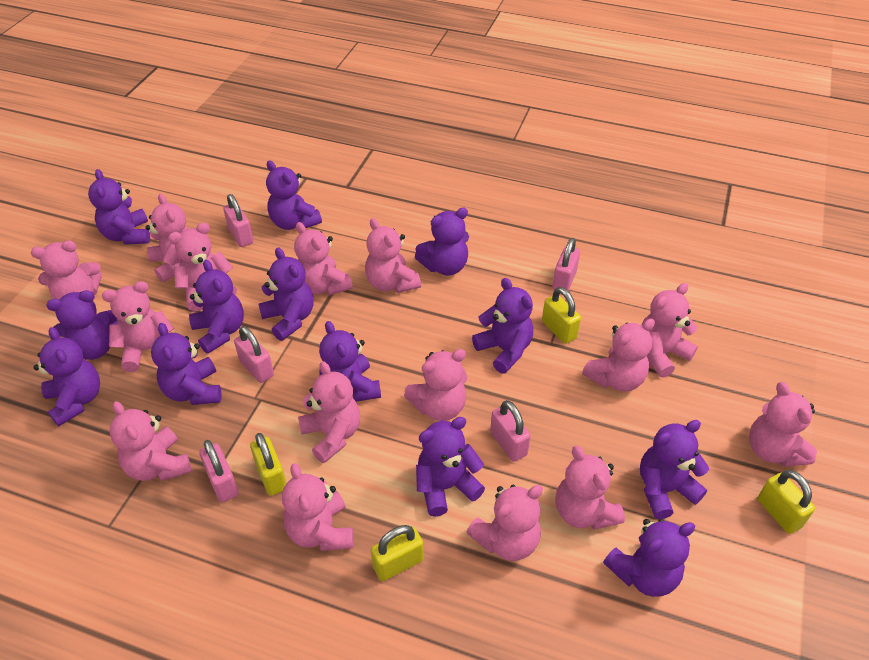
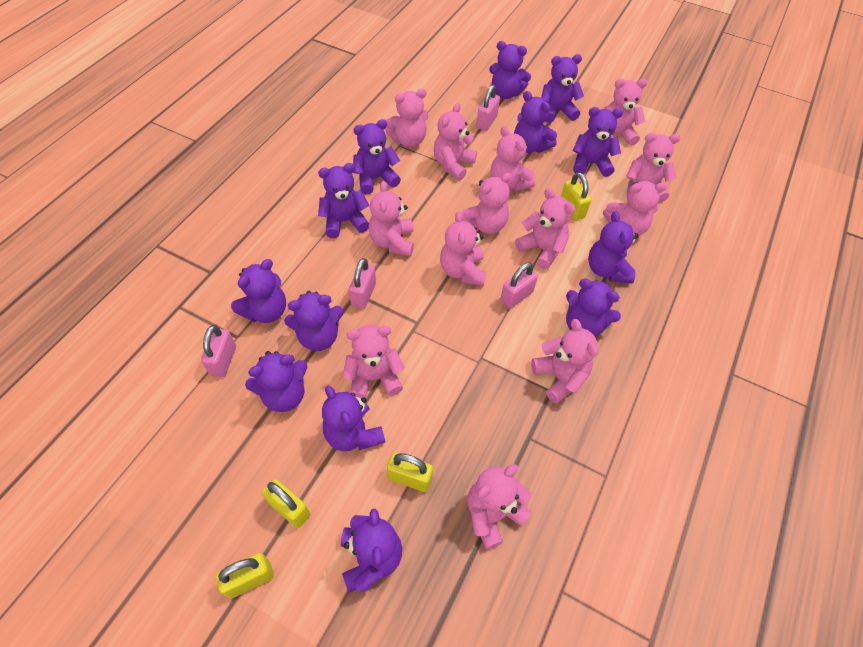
pink padlock: 5 -> 4
pink teddy bear: 15 -> 13

